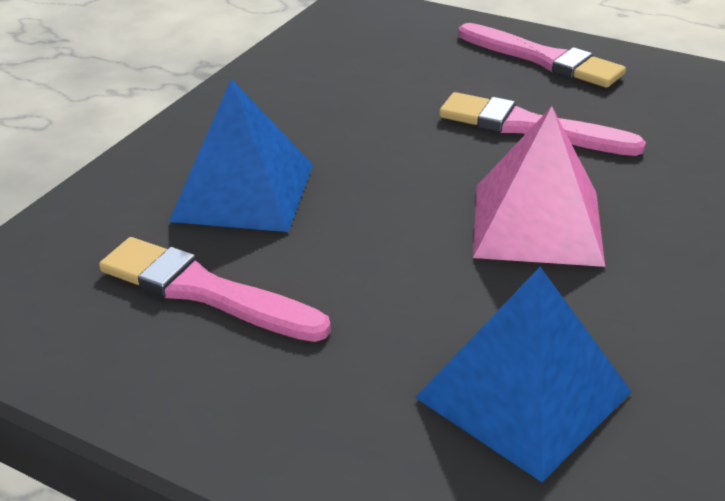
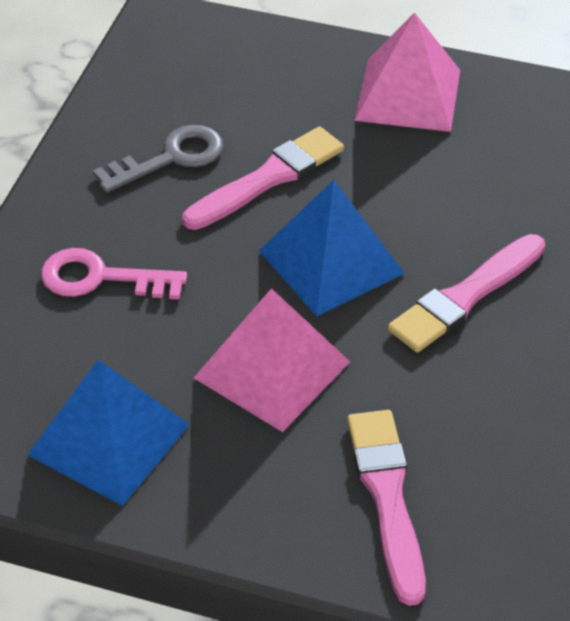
grey key: 0 -> 1
pink key: 0 -> 1
pink pyramid: 1 -> 2

